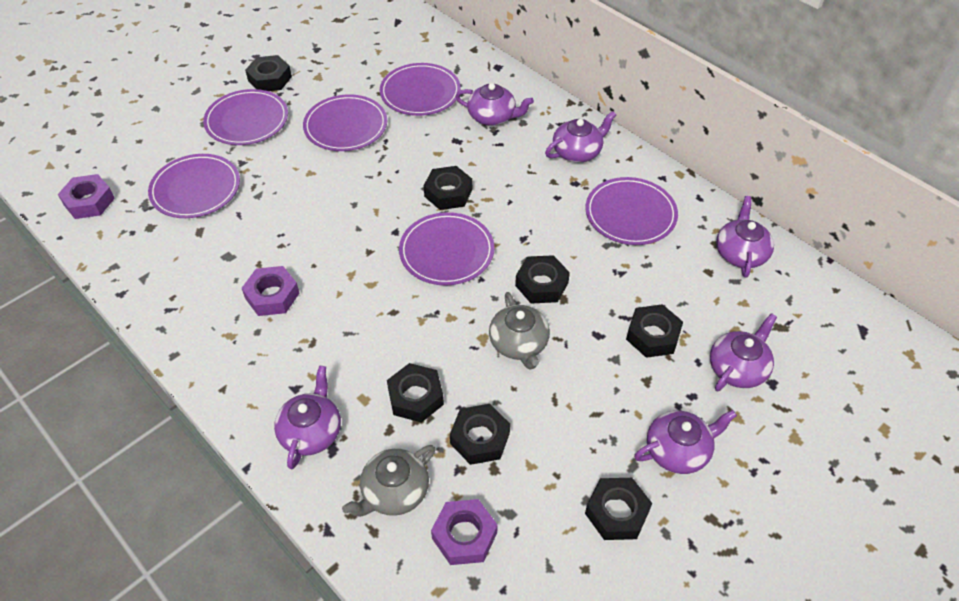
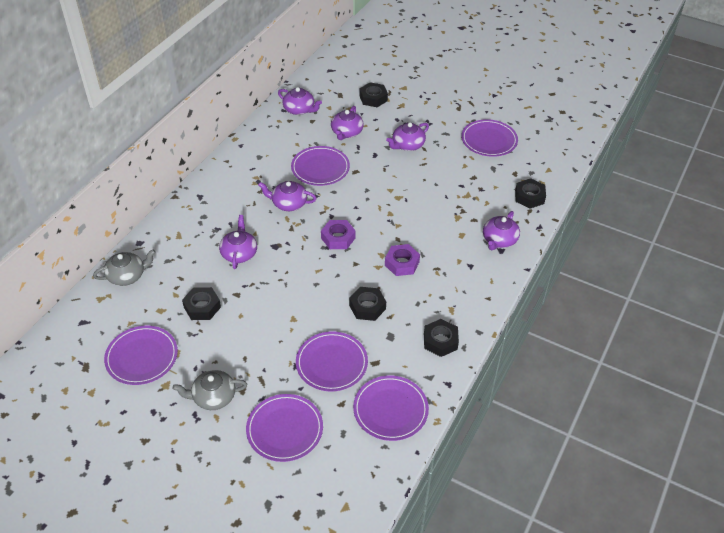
black nut: 7 -> 5
purple nut: 3 -> 2

